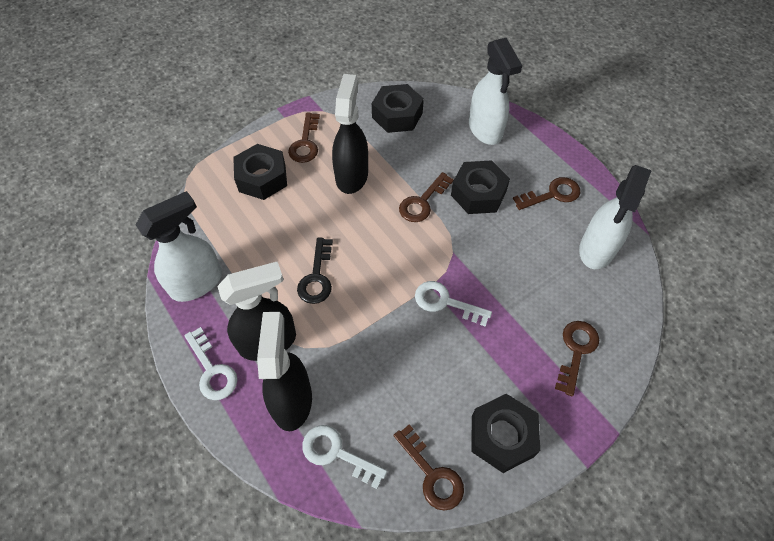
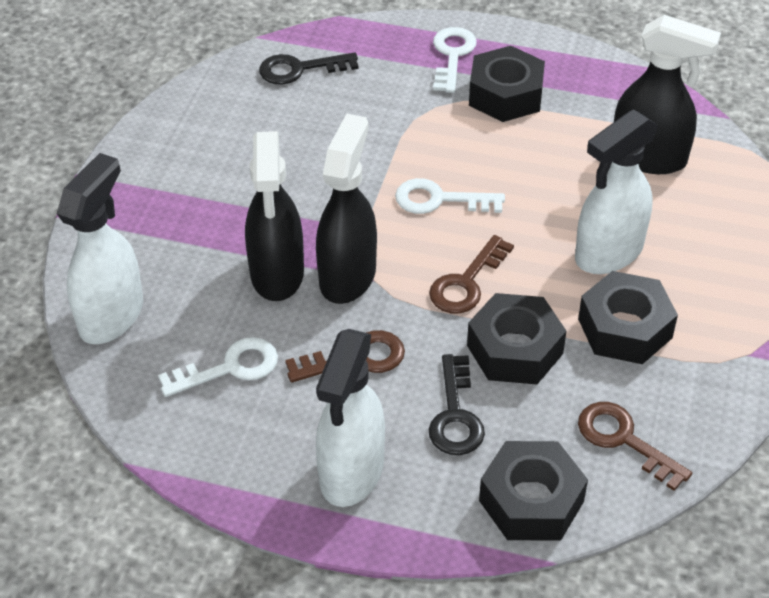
black key: 1 -> 2
brown key: 5 -> 3

